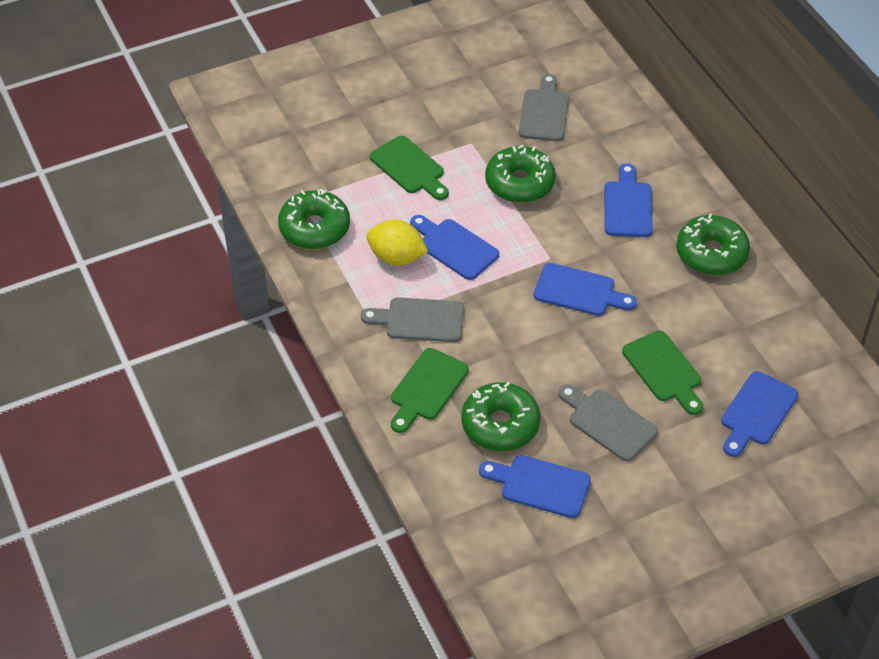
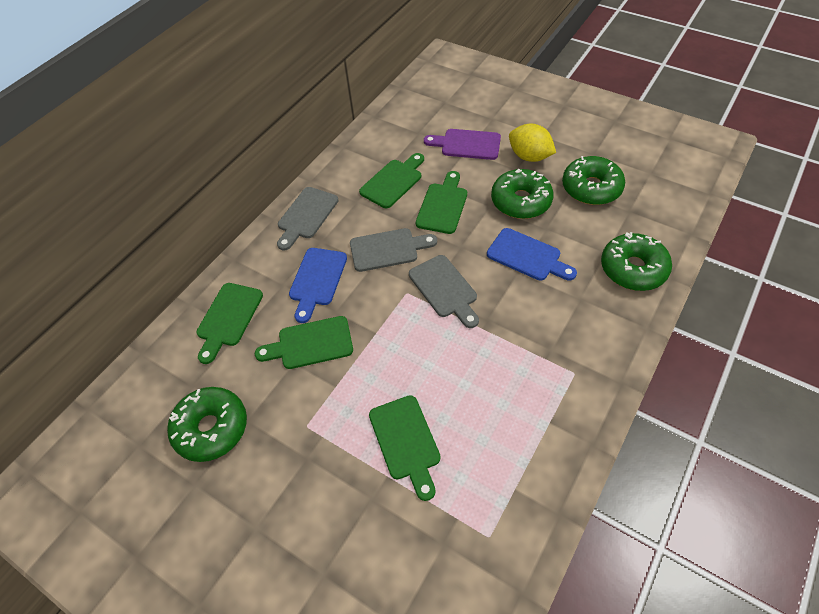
blue cutting board: 5 -> 2
green cutting board: 3 -> 5
purple cutting board: 0 -> 1

